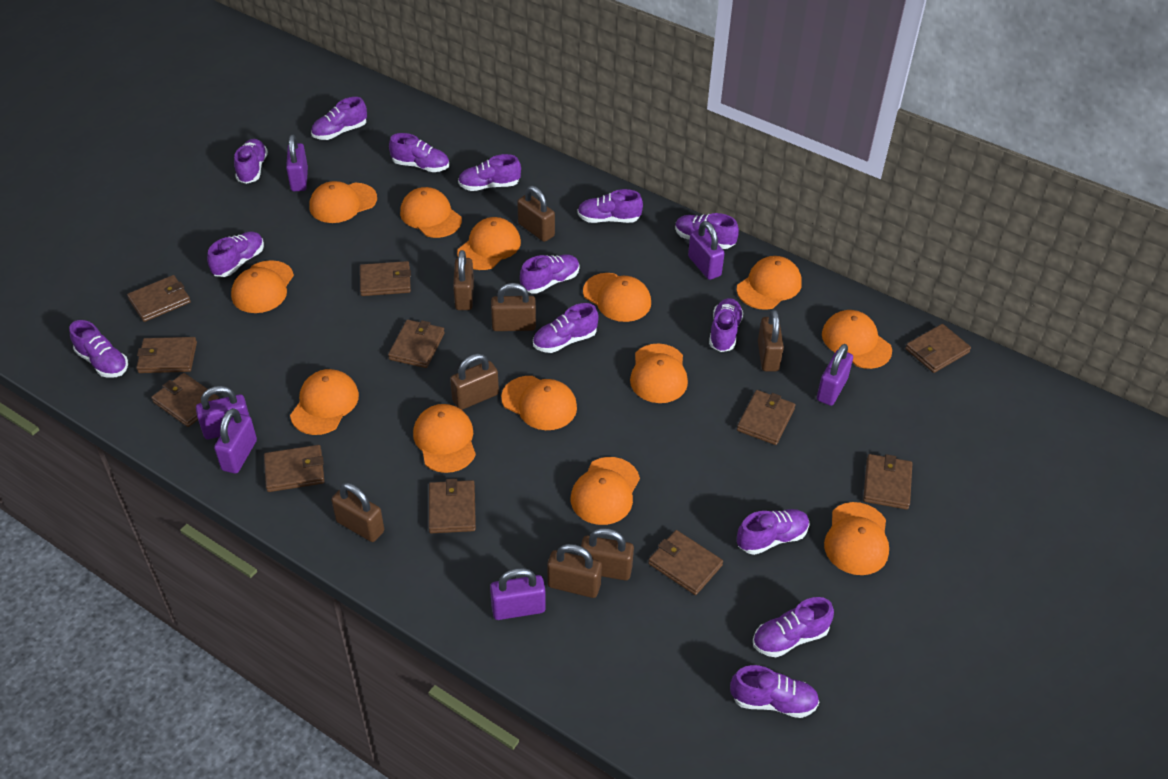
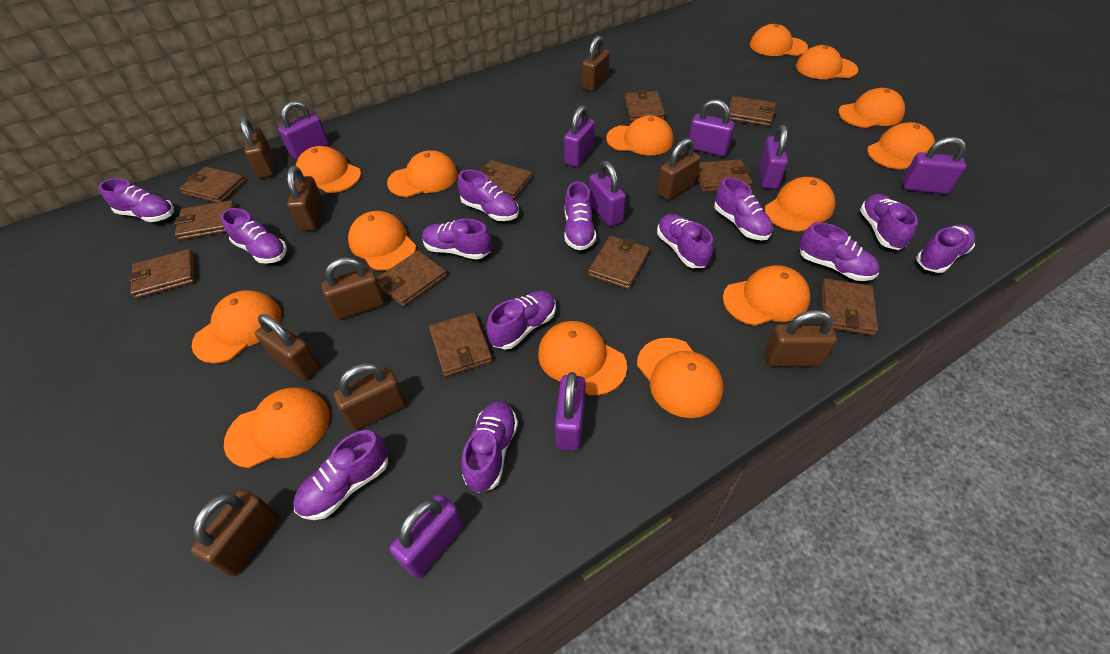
brown padlock: 8 -> 9
orange cap: 13 -> 14
purple padlock: 6 -> 8
purple shoe: 14 -> 13

